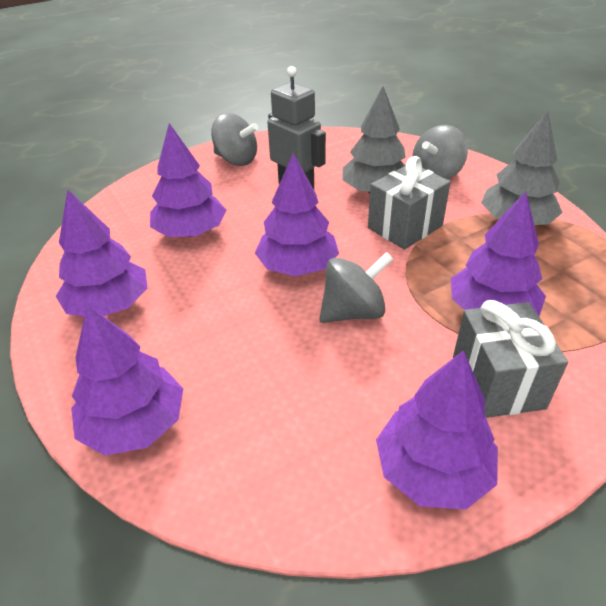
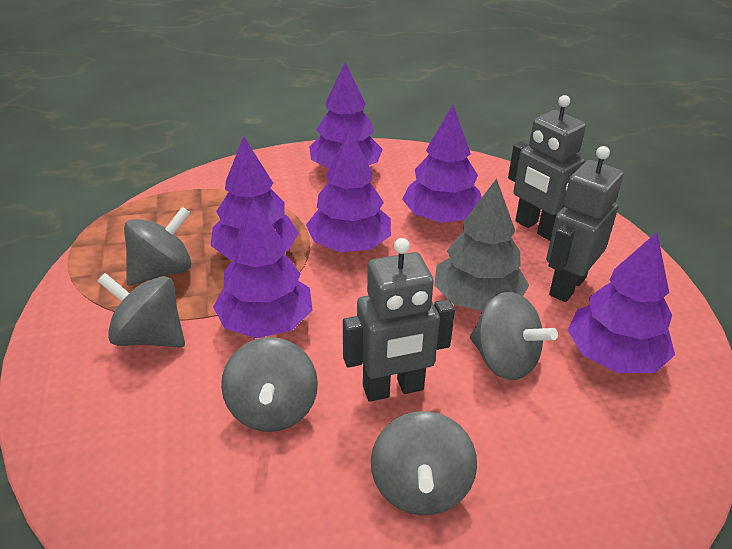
grey gift: 2 -> 0
grey robot: 1 -> 3
grey spinning top: 3 -> 5
grey tree: 2 -> 1

